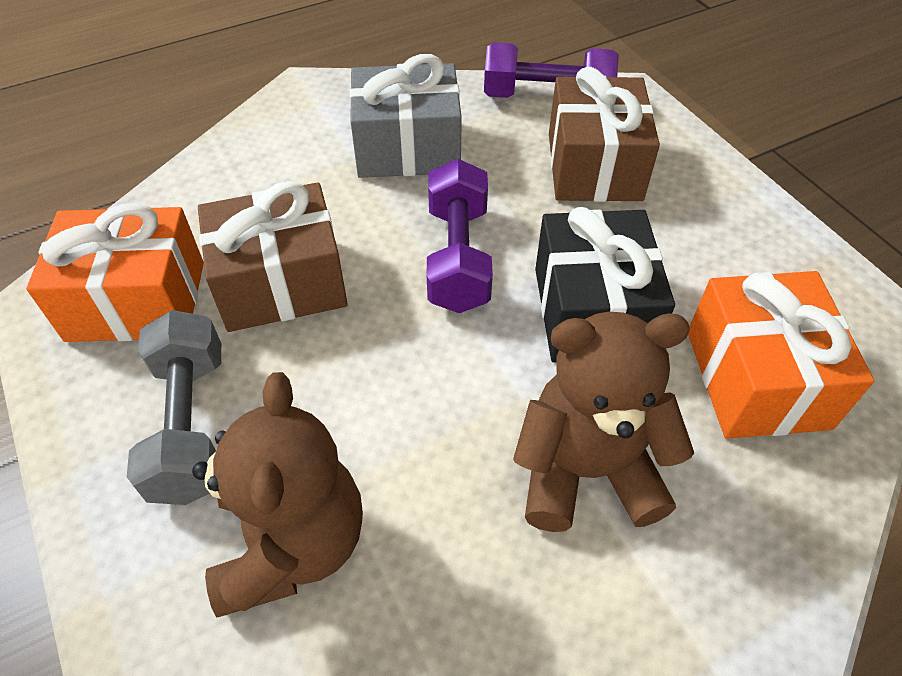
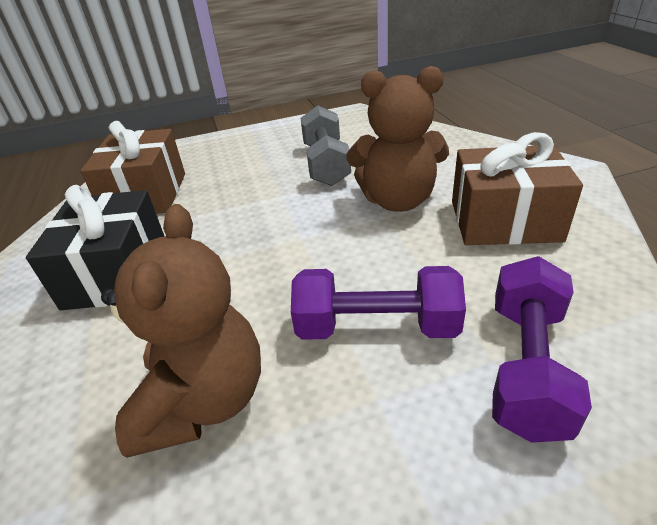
grey gift: 1 -> 0
orange gift: 2 -> 0

